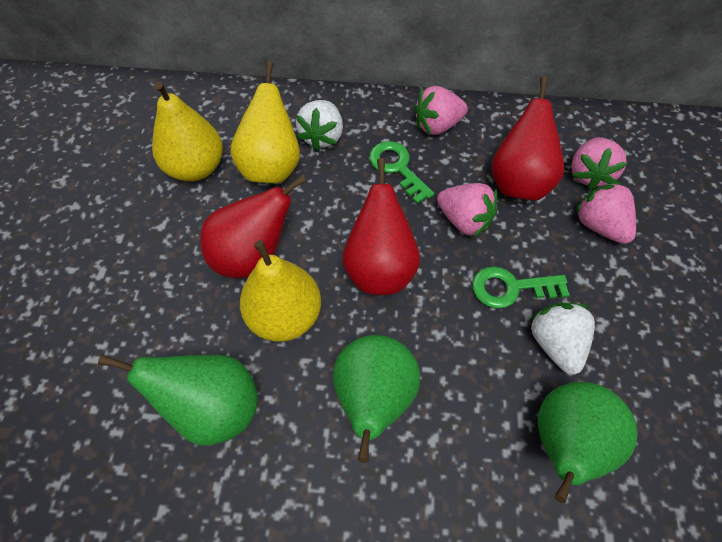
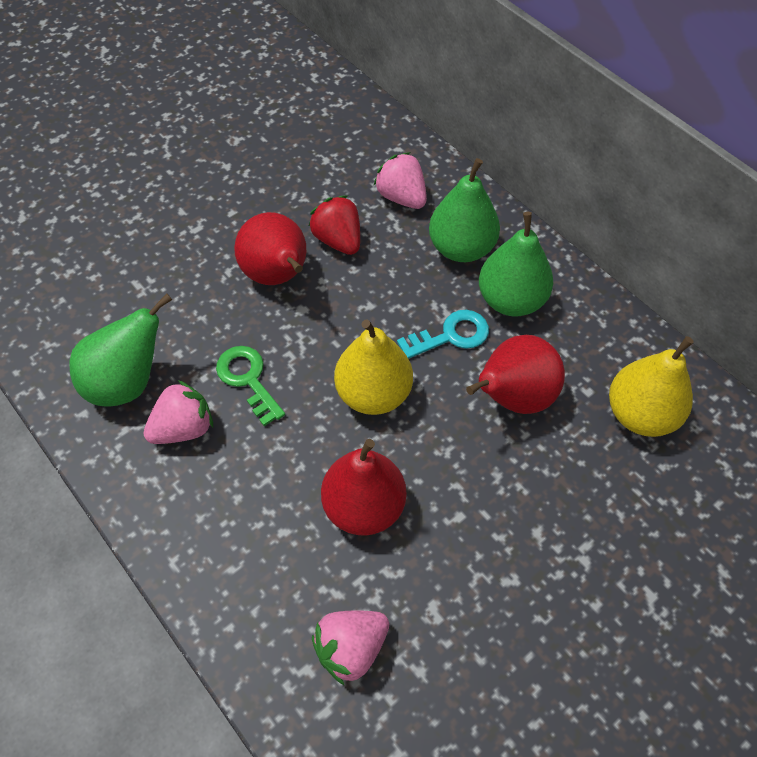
green key: 2 -> 1
pink strawberry: 4 -> 3
red strawberry: 0 -> 1
turquoise key: 0 -> 1
white strawberry: 2 -> 0
yellow pear: 3 -> 2

